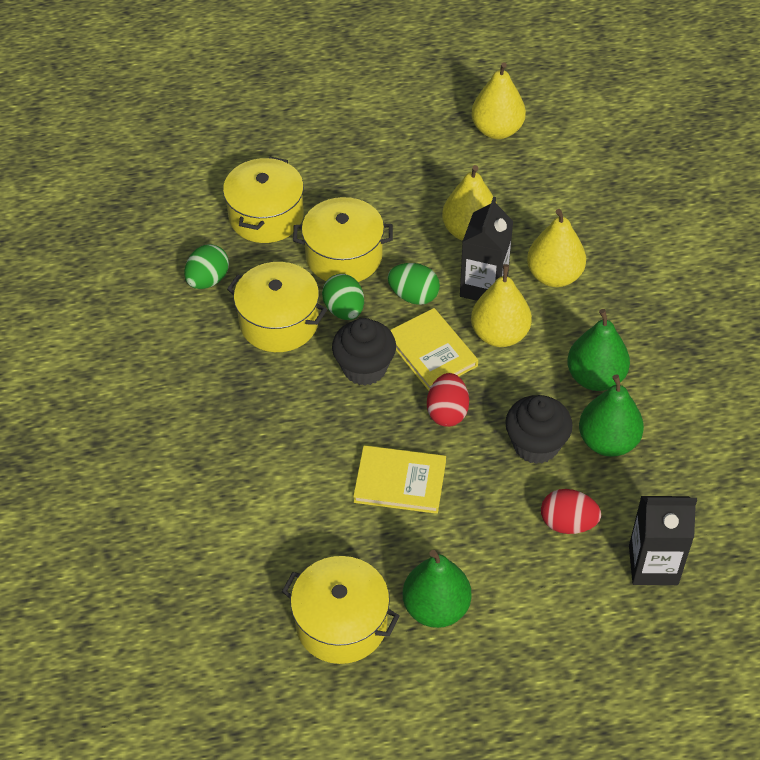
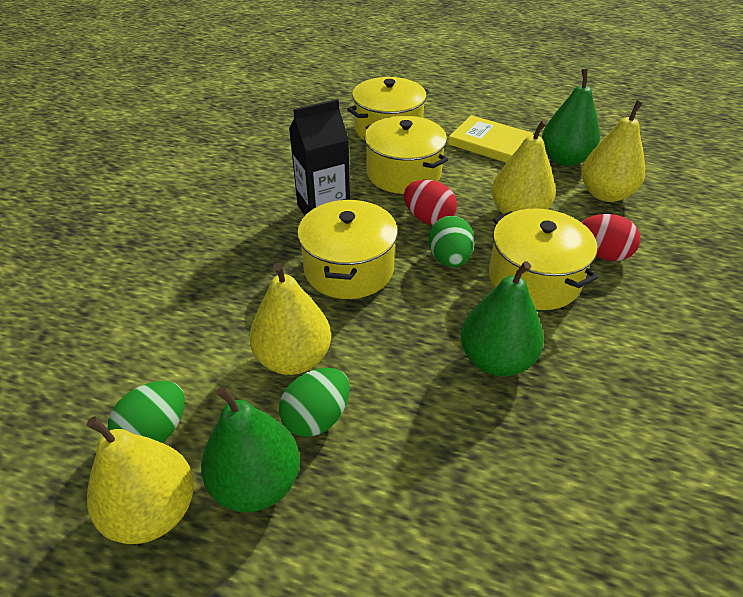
black carton: 2 -> 1
black cupcake: 2 -> 0
yellow book: 2 -> 1

